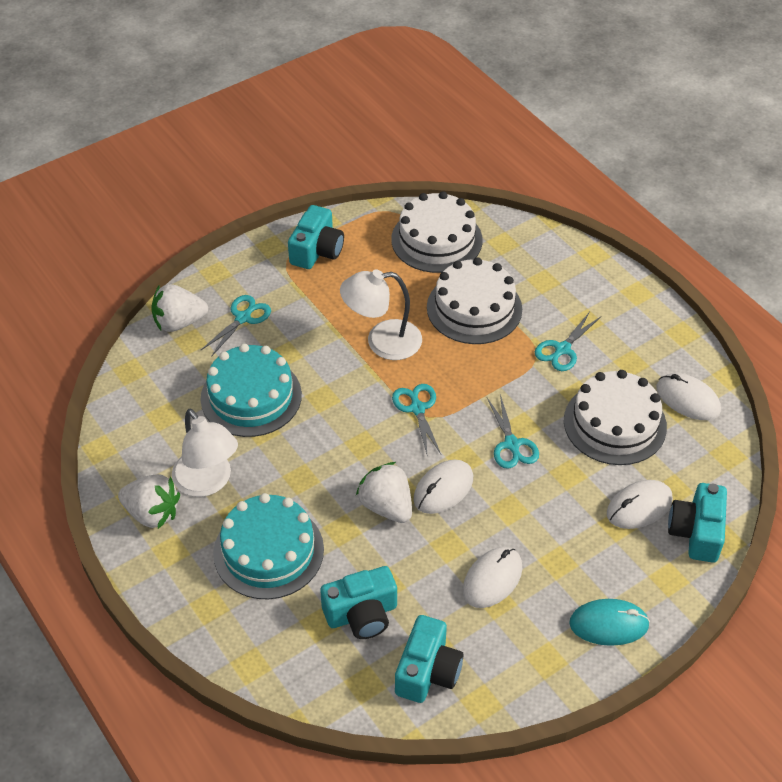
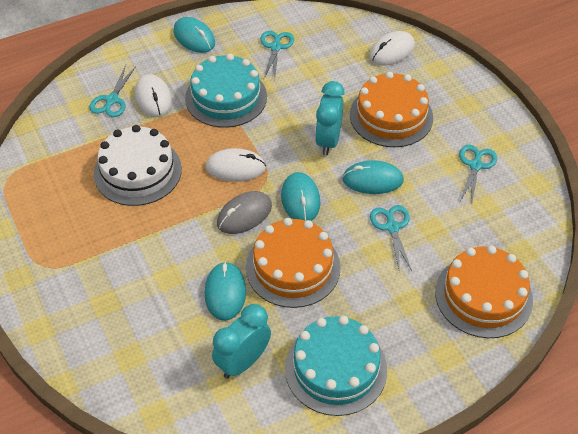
grey mouse: 0 -> 1
orange cake: 0 -> 3
turquoise camera: 4 -> 0
turquoise clock: 0 -> 2
turquoise mouse: 1 -> 4
white cake: 3 -> 1
white lamp: 2 -> 0
white mouse: 4 -> 3
white strawberry: 3 -> 0

